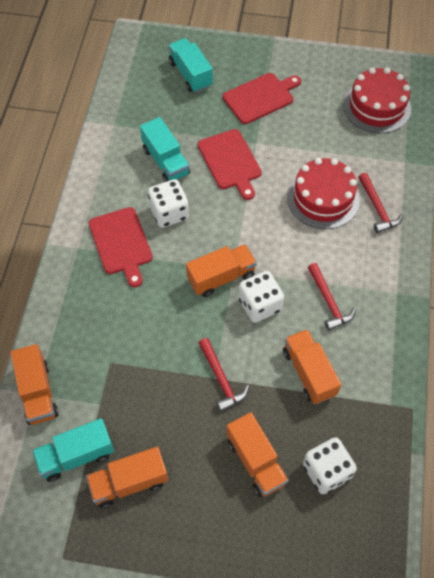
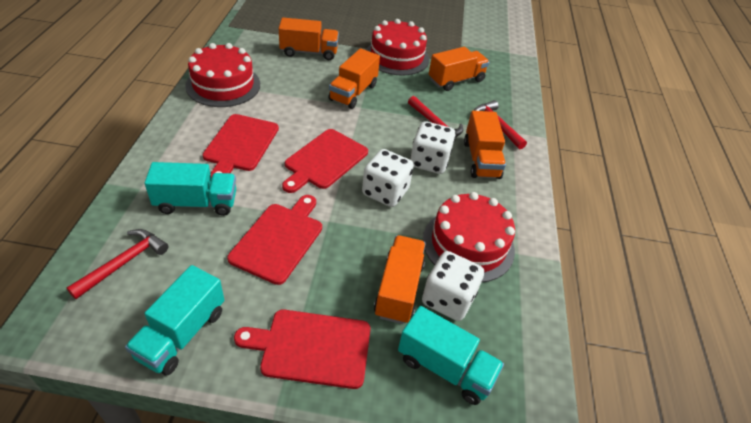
red cake: 2 -> 3
red cutting board: 3 -> 4

